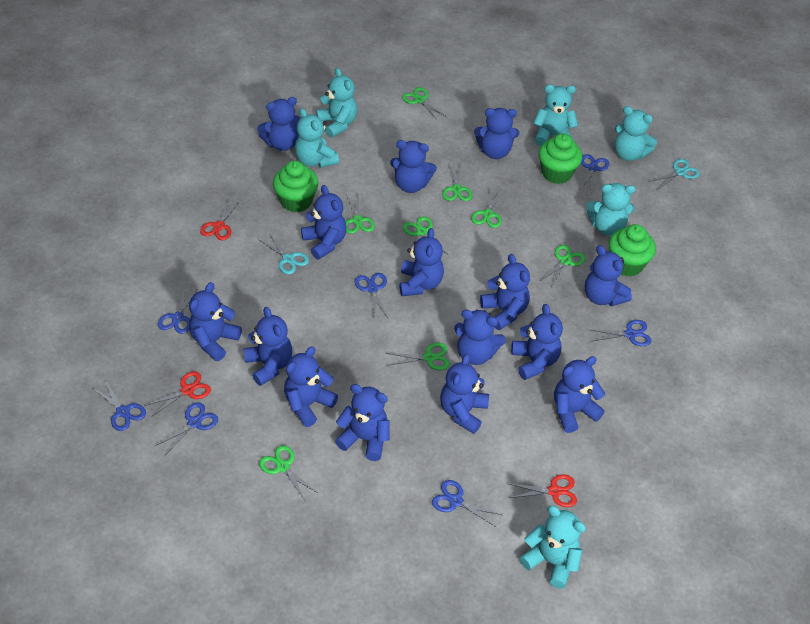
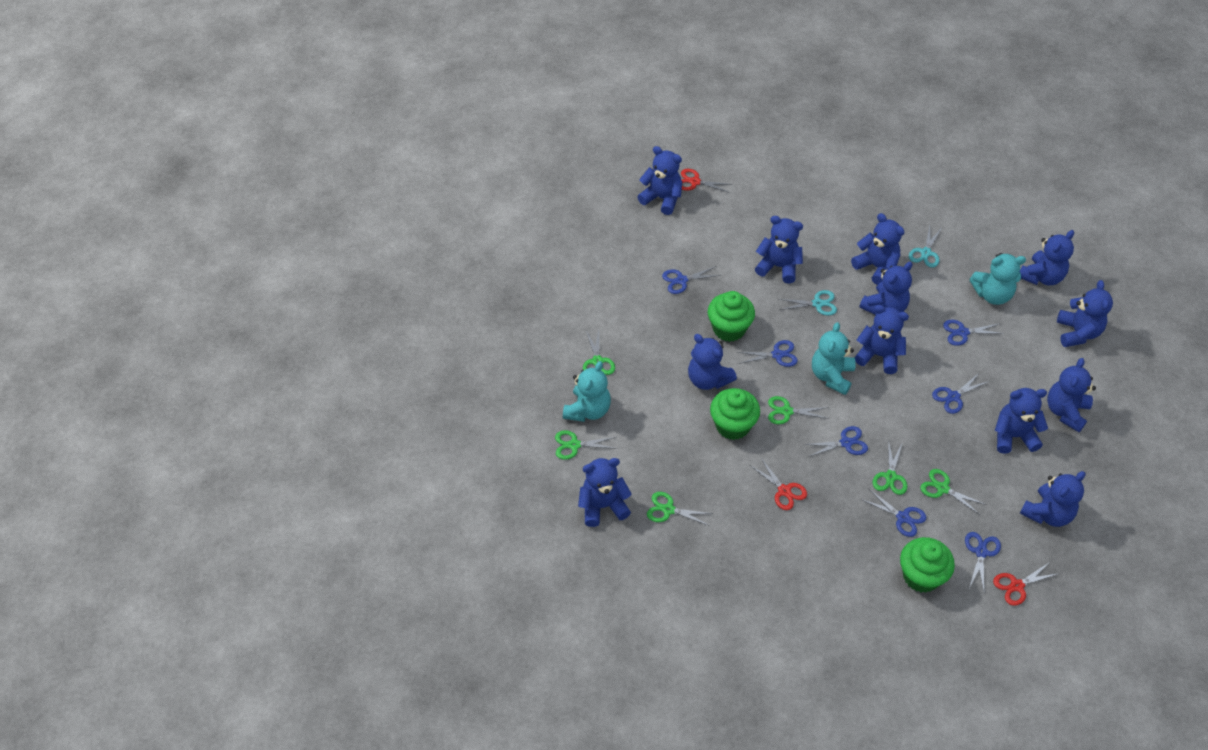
blue teddy bear: 15 -> 12
green scissors: 8 -> 6
turquoise teddy bear: 6 -> 3

